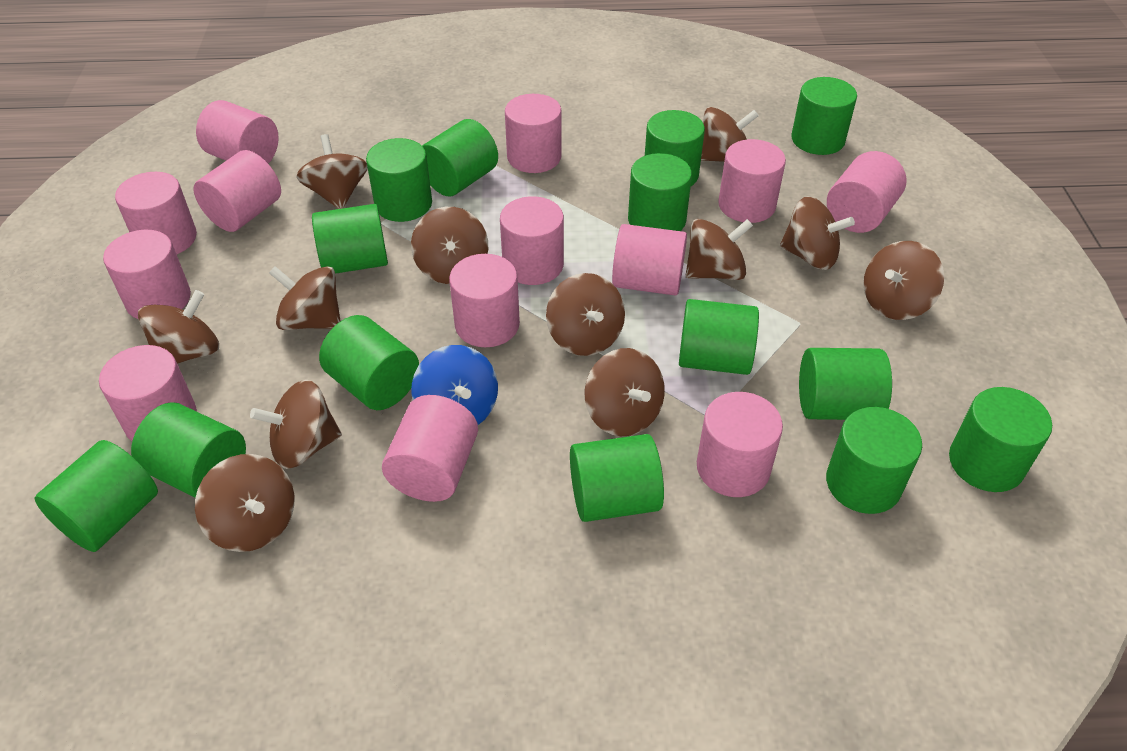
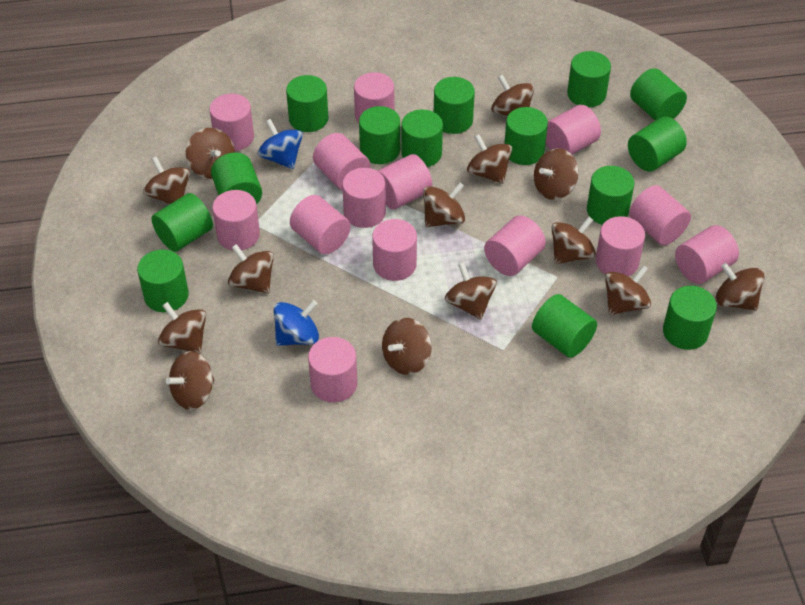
blue spinning top: 1 -> 2
brown spinning top: 12 -> 14
pink cylinder: 13 -> 14

